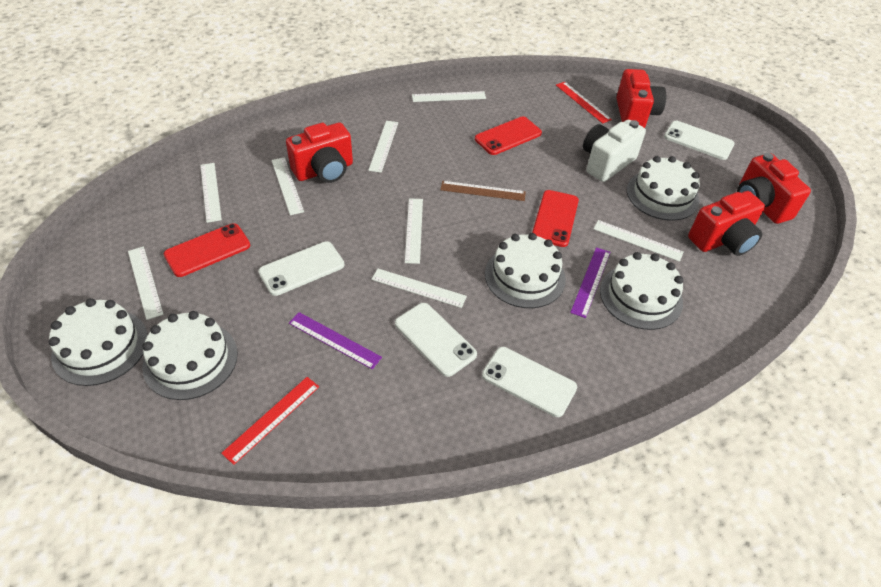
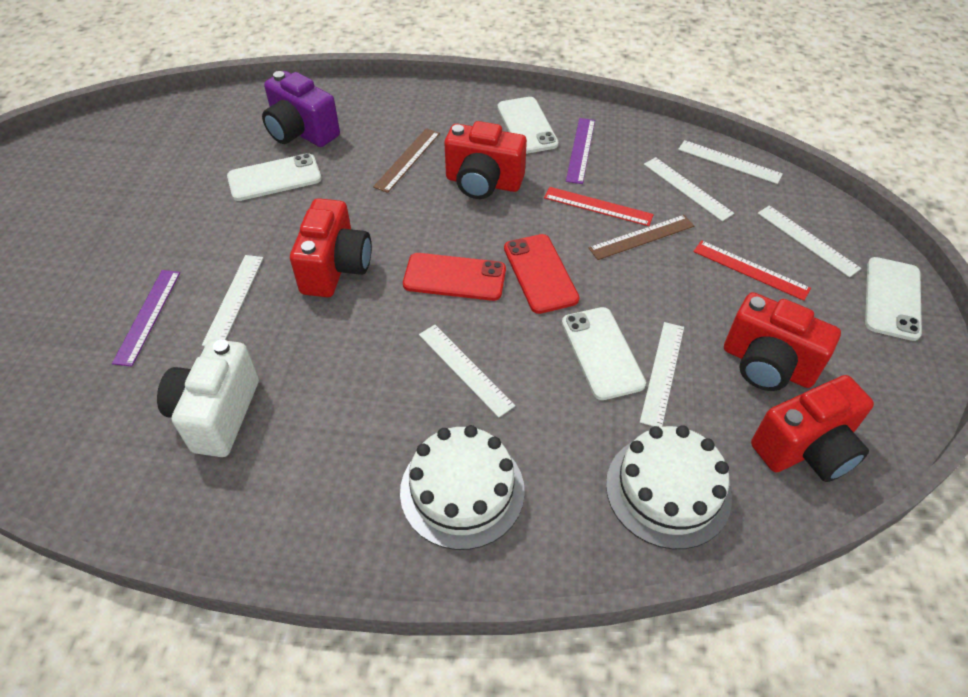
brown ruler: 1 -> 2
purple camera: 0 -> 1
red phone: 3 -> 2
white cake: 5 -> 2
white ruler: 8 -> 6

